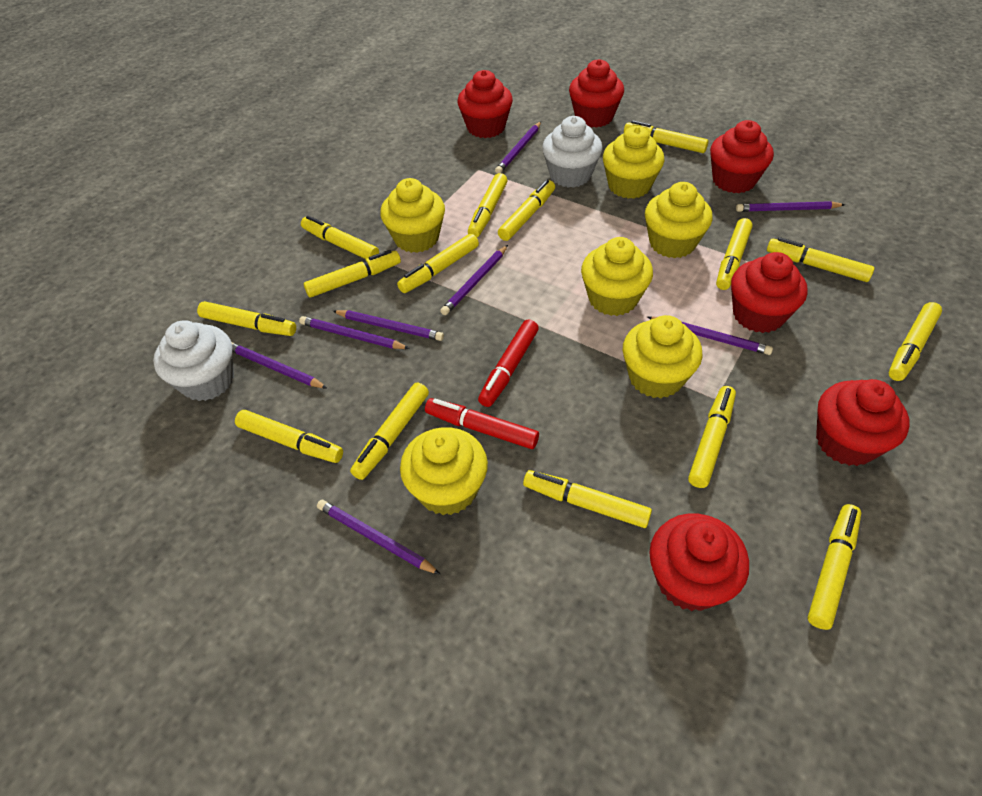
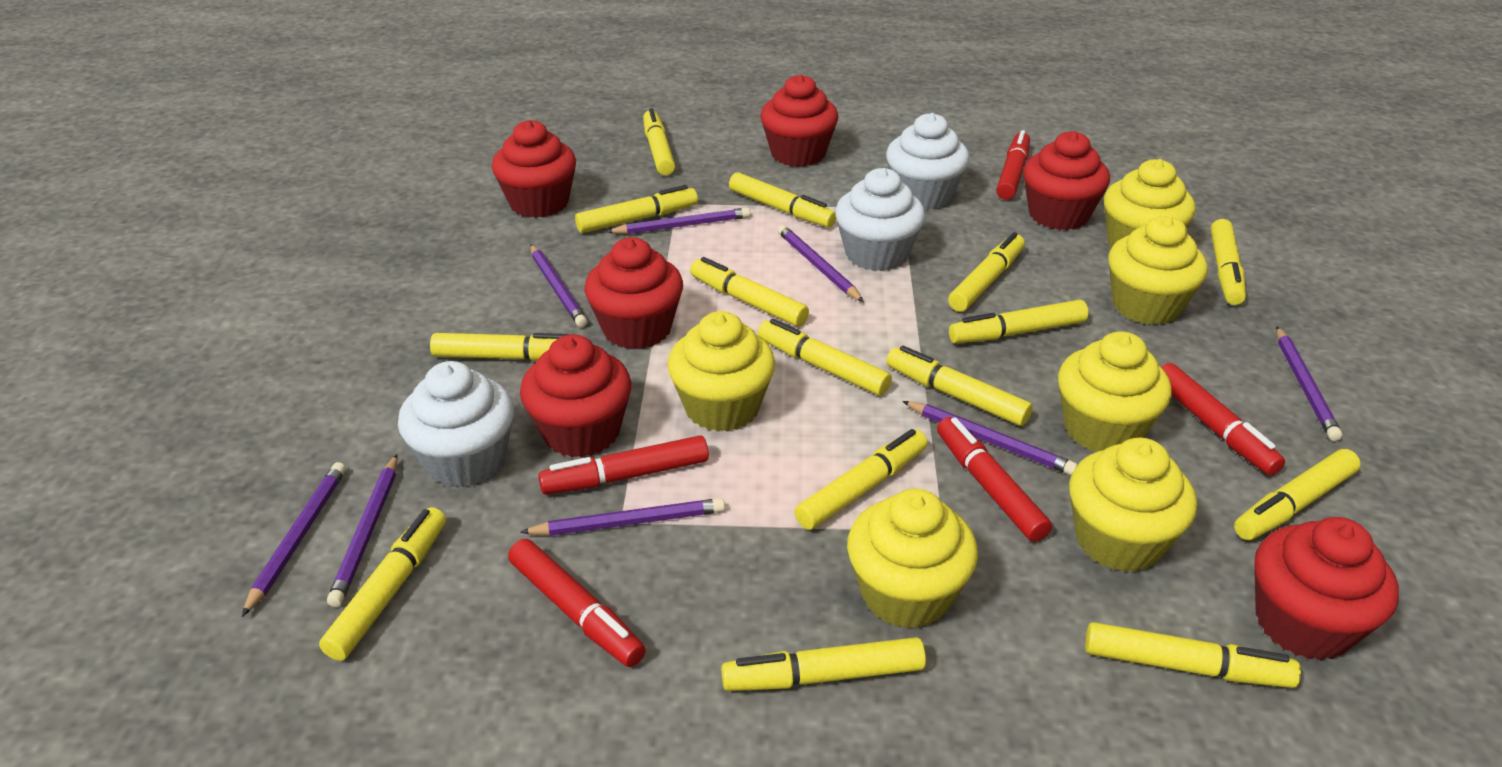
red marker: 2 -> 5
white cupcake: 2 -> 3

